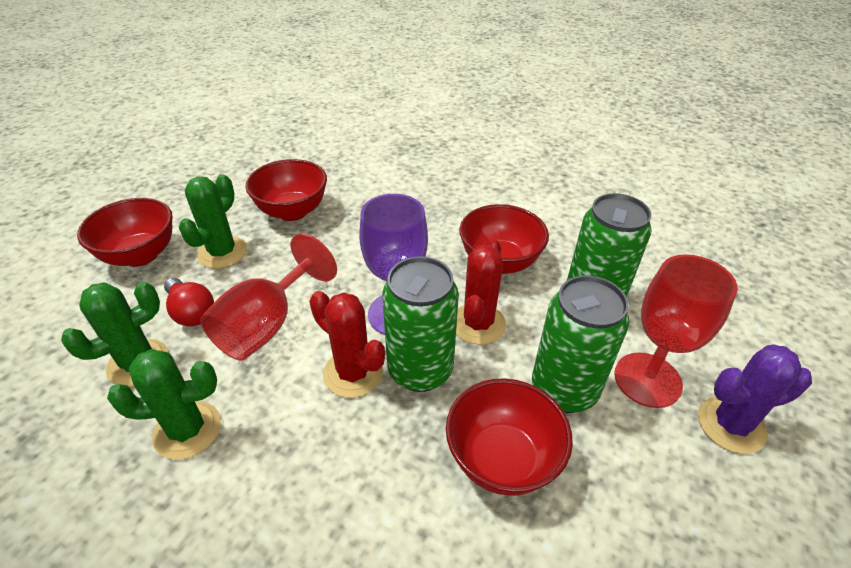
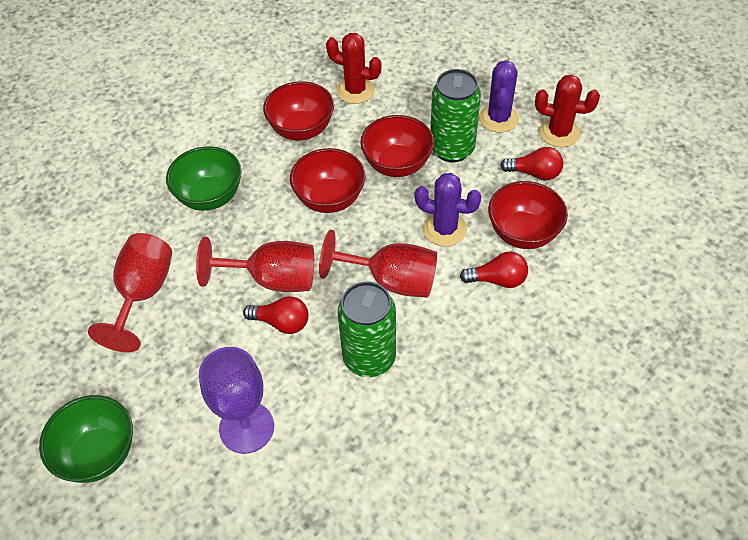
green bowl: 0 -> 2
green cactus: 3 -> 0
green can: 3 -> 2
purple cactus: 1 -> 2
red goblet: 2 -> 3
red light bulb: 1 -> 3

